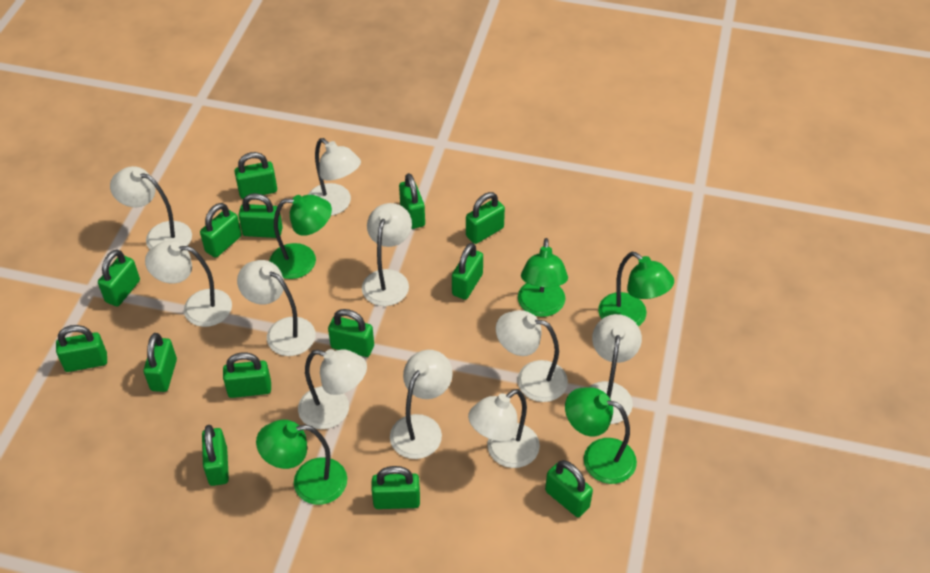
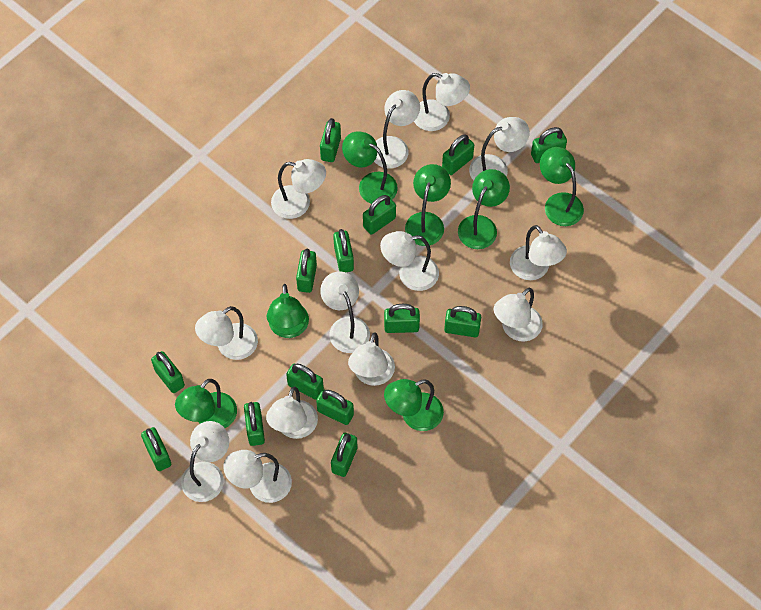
green lamp: 5 -> 7
white lamp: 10 -> 13

